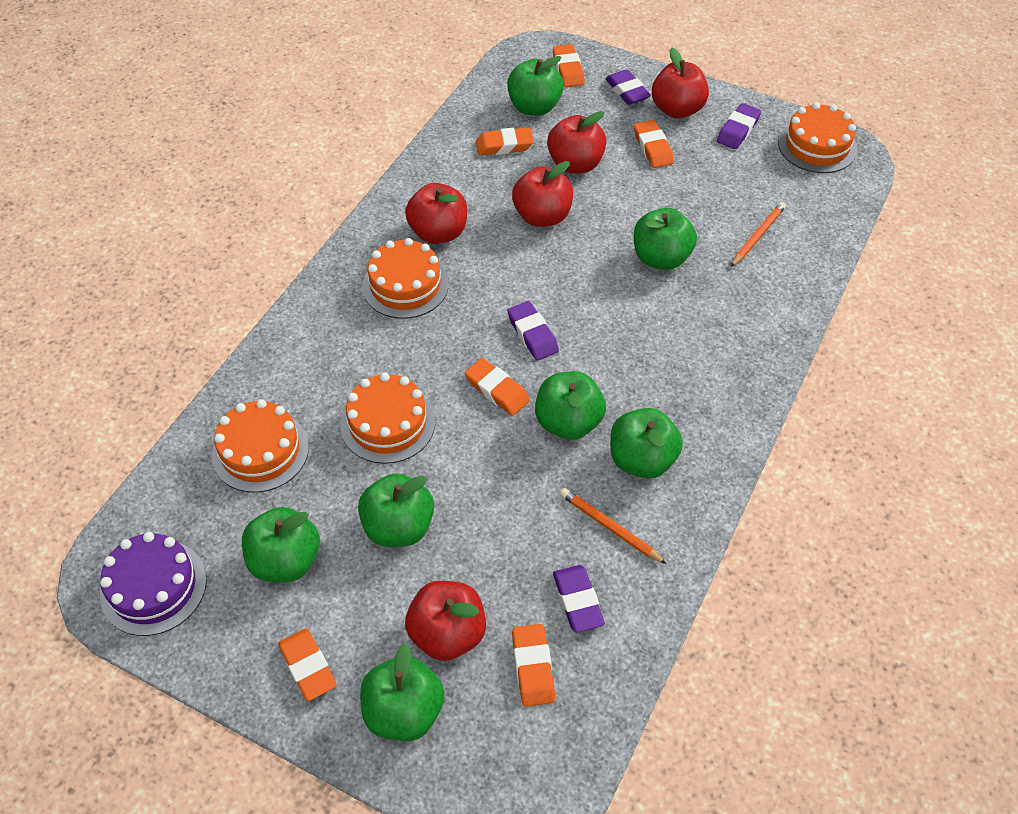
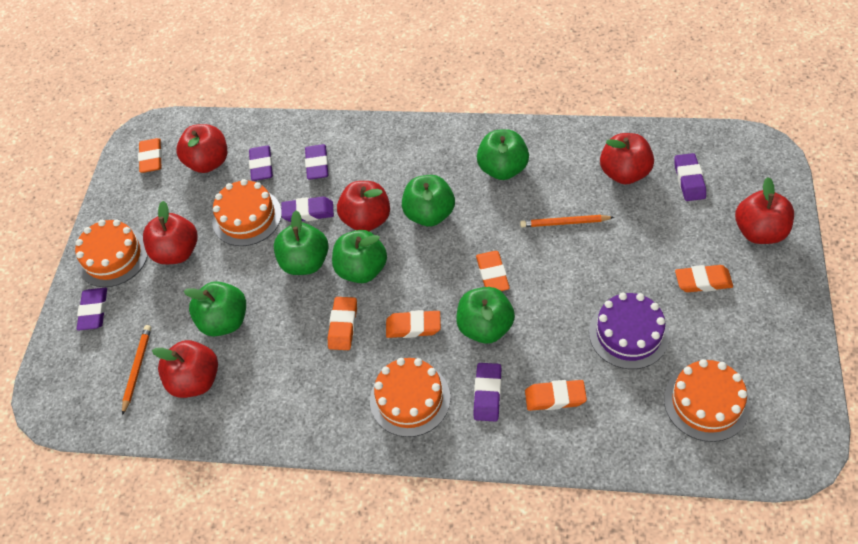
green apple: 7 -> 6
purple eraser: 4 -> 6
red apple: 5 -> 6

